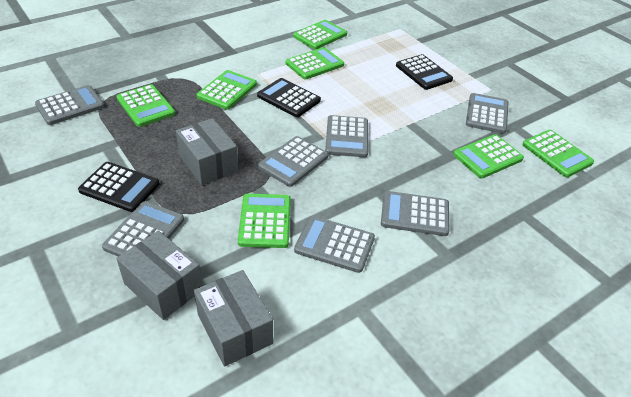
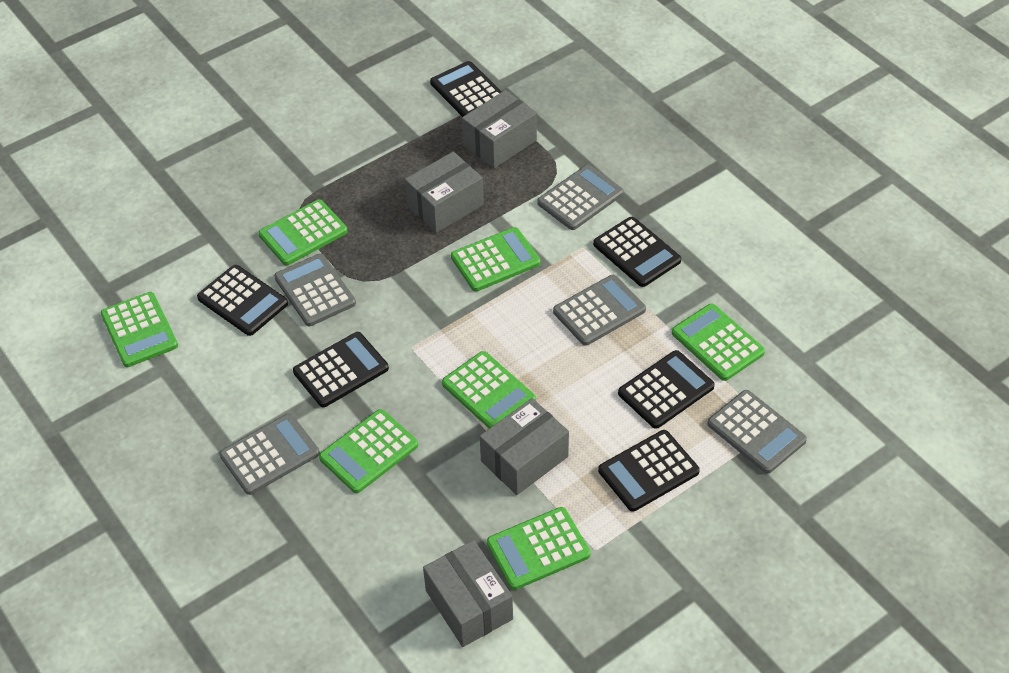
black calculator: 3 -> 6
grey box: 3 -> 4
grey calculator: 7 -> 5

